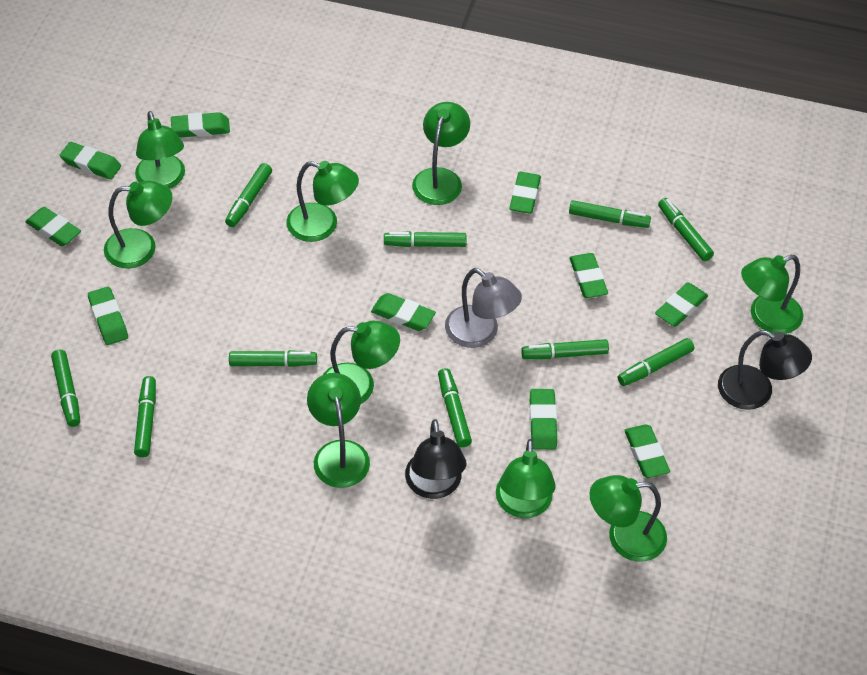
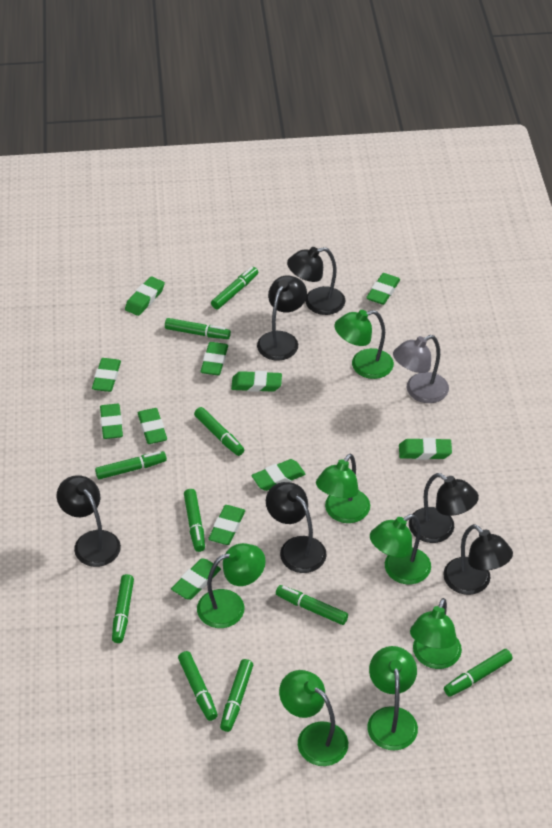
black lamp: 2 -> 6
green eraser: 10 -> 11
green lamp: 9 -> 7

